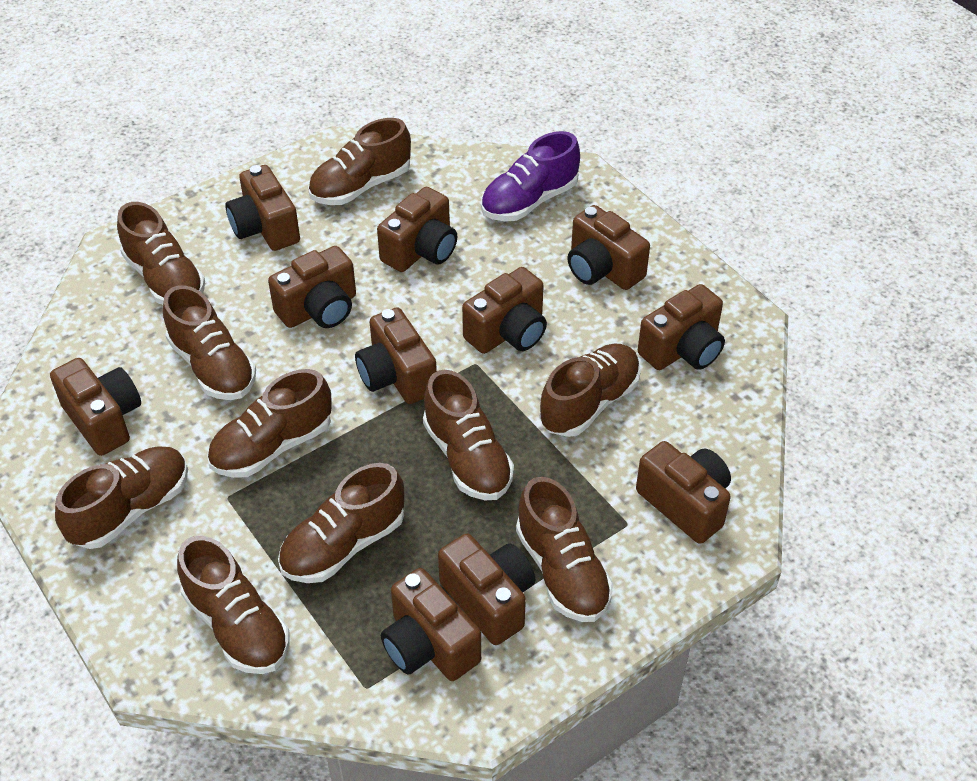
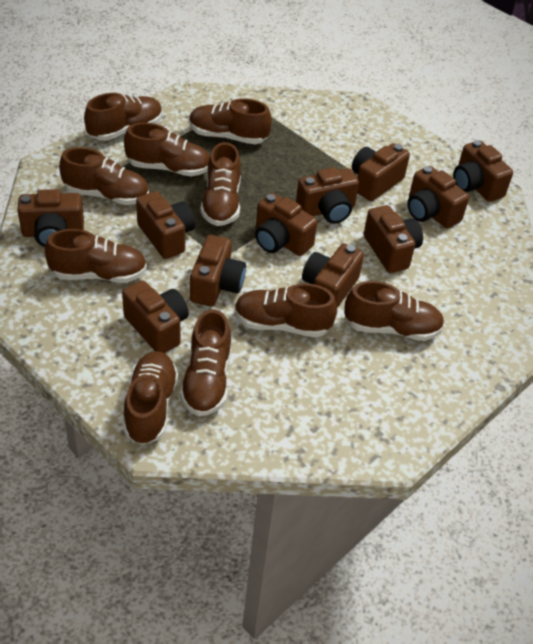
purple shoe: 1 -> 0

